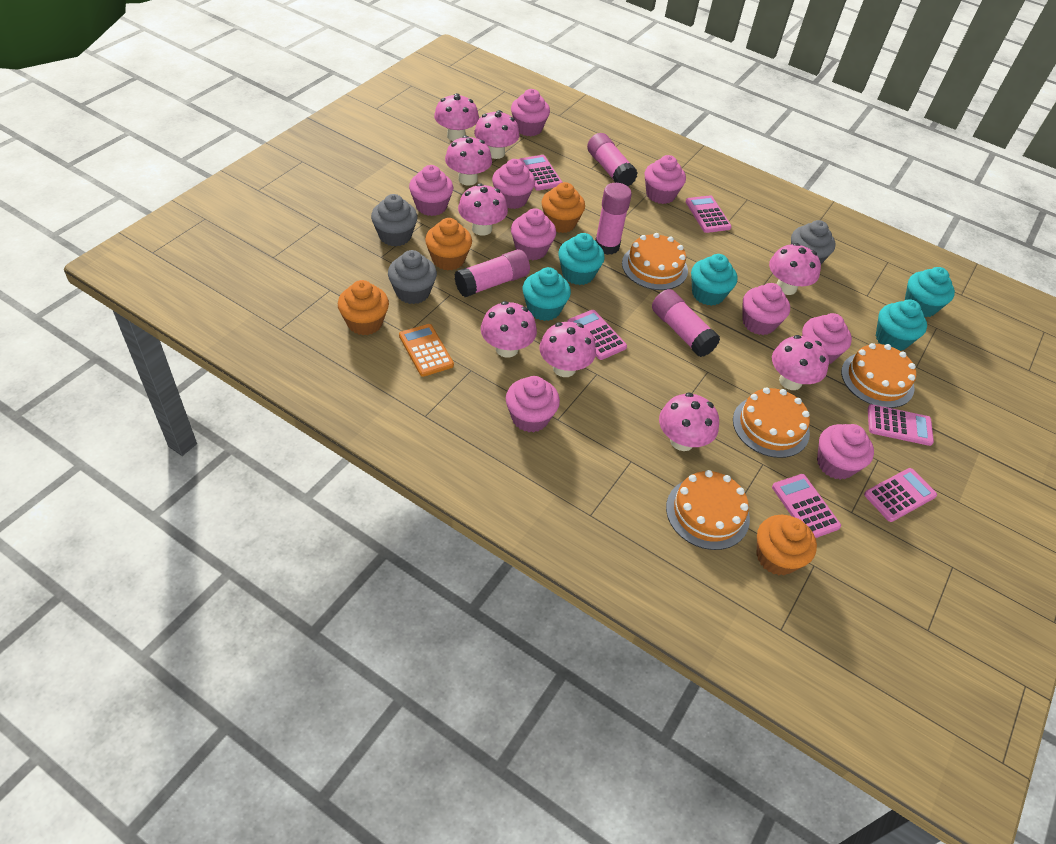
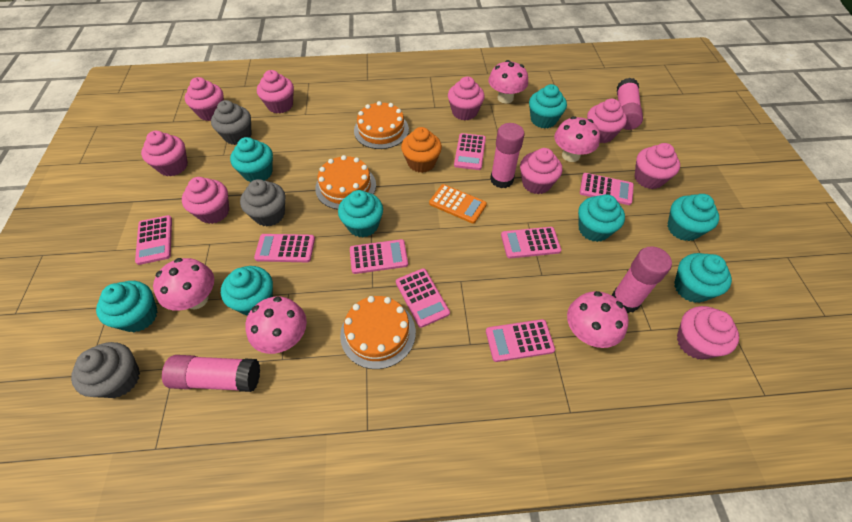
orange cake: 4 -> 3
orange cupcake: 4 -> 1
pink calculator: 6 -> 8
pink mushroom: 9 -> 5
turquoise cupcake: 5 -> 8

